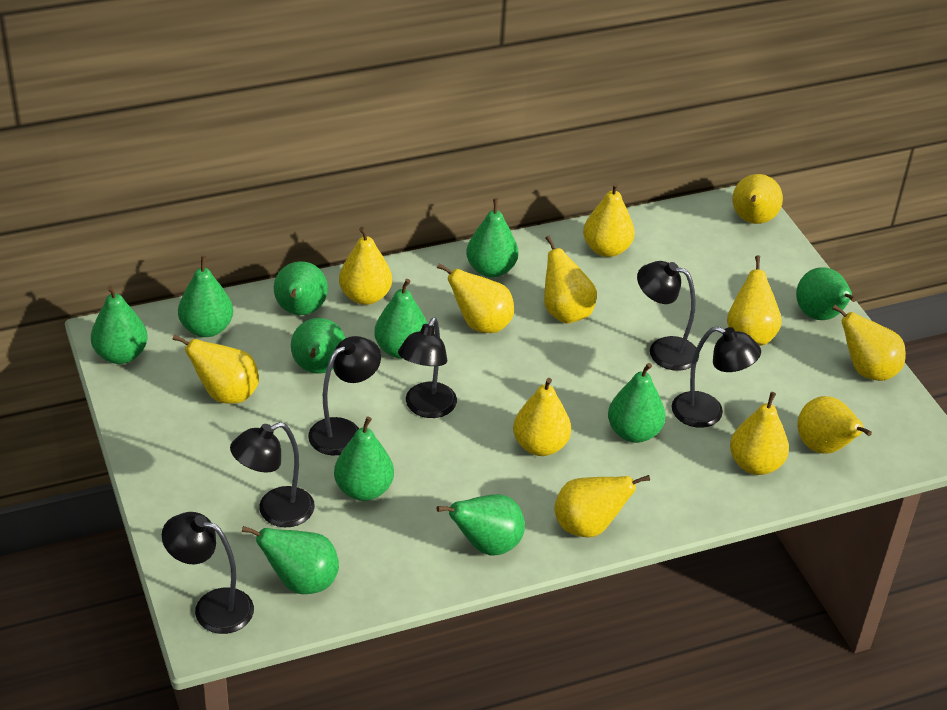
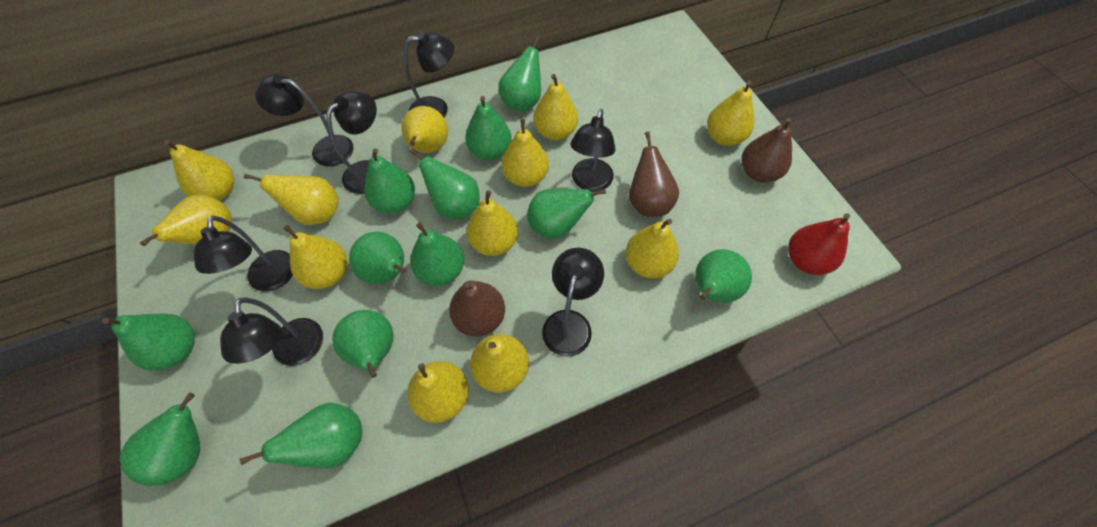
black lamp: 6 -> 7
brown pear: 0 -> 3
green pear: 11 -> 12
red pear: 0 -> 1

